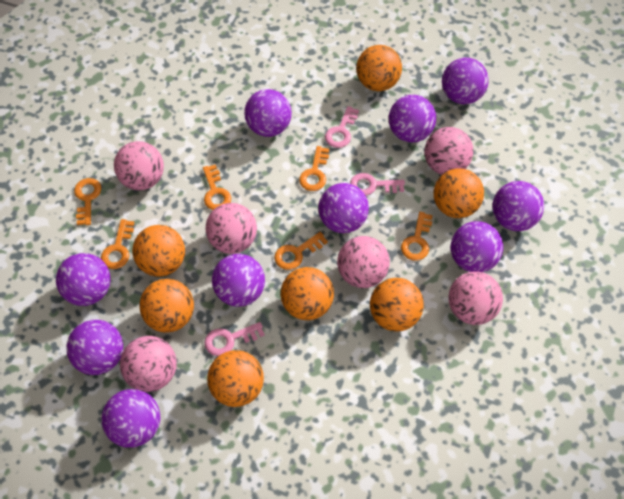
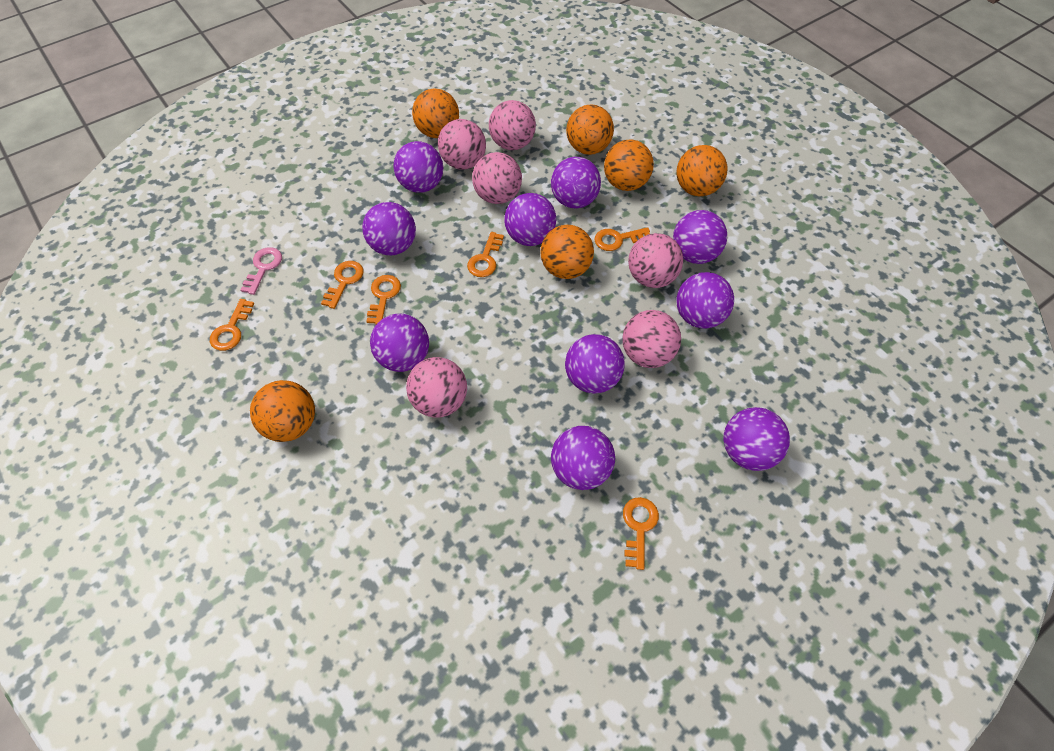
orange ball: 7 -> 6
pink key: 3 -> 1

